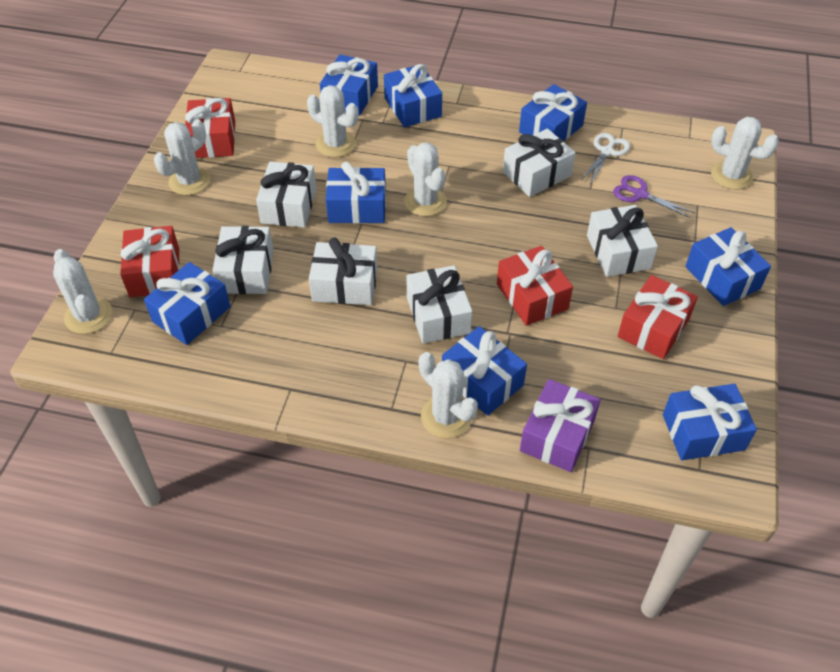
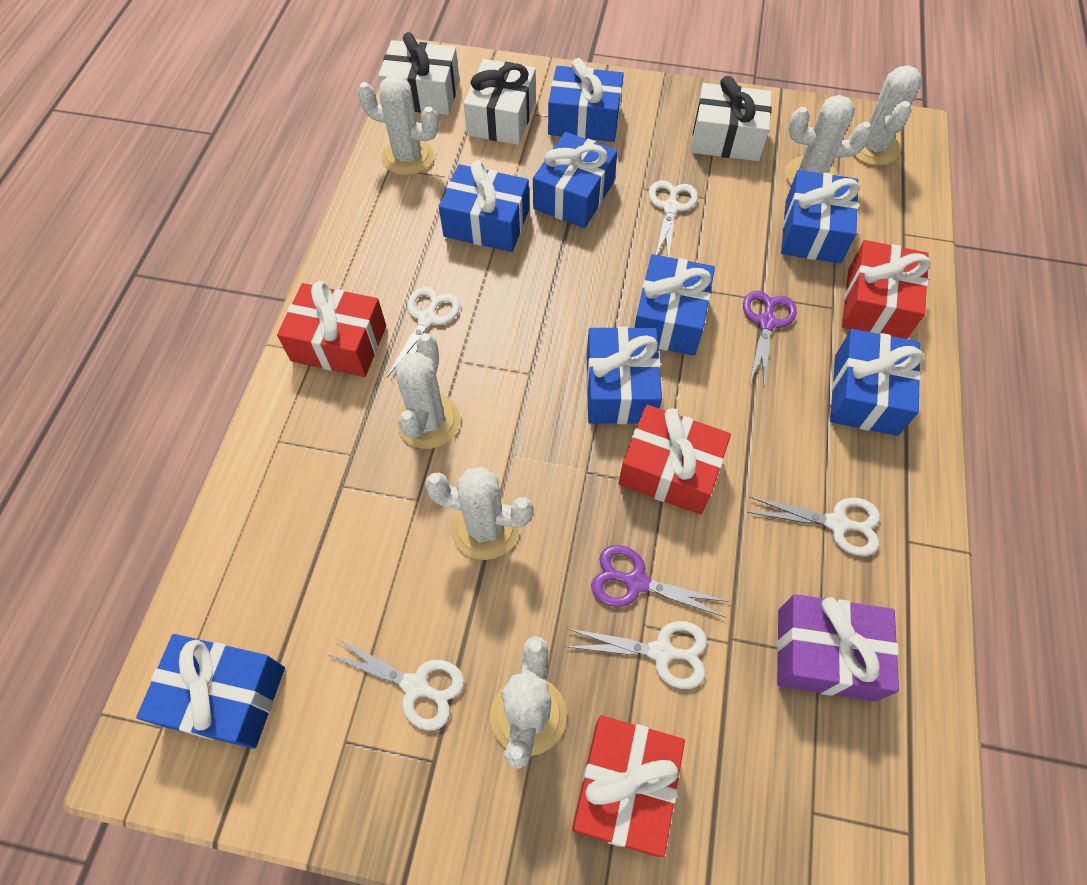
purple scissors: 1 -> 2
white gift: 6 -> 3
white scissors: 1 -> 5

